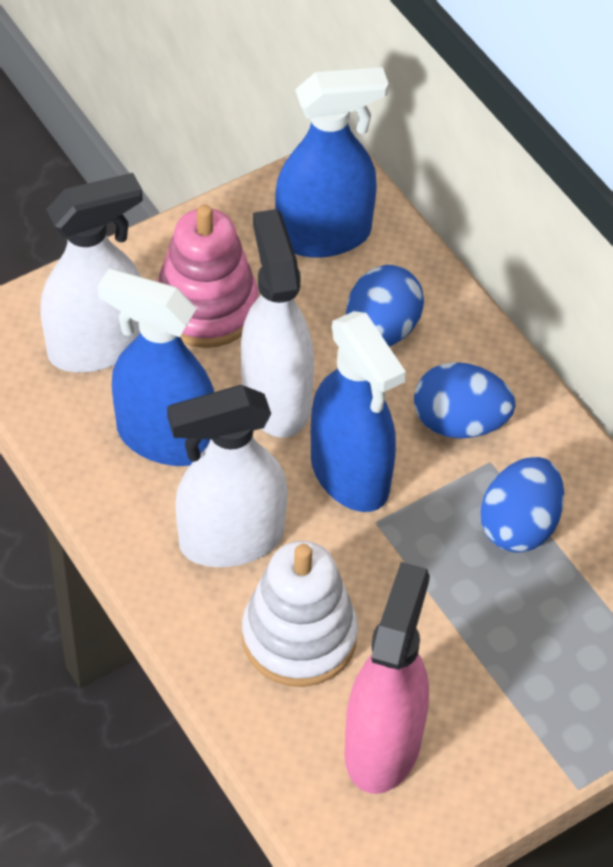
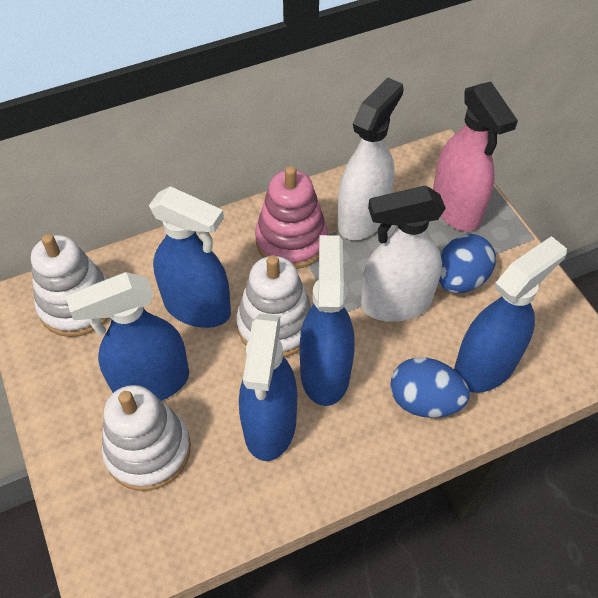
blue egg: 3 -> 2
blue spray bottle: 3 -> 5
white spray bottle: 3 -> 2
white stacking toy: 1 -> 3

